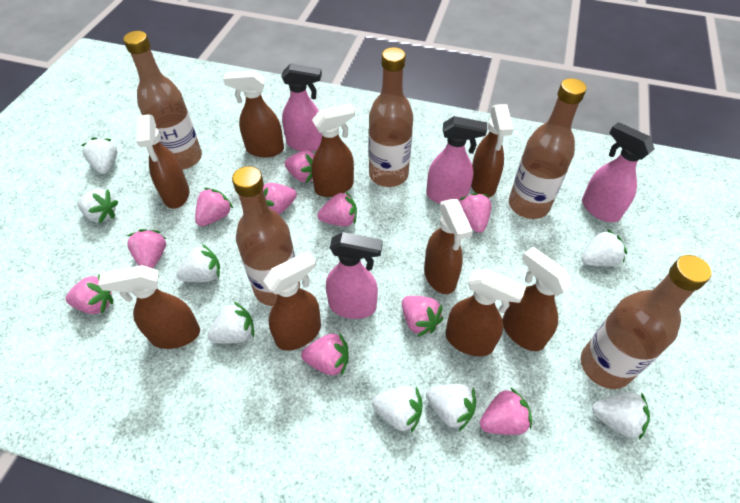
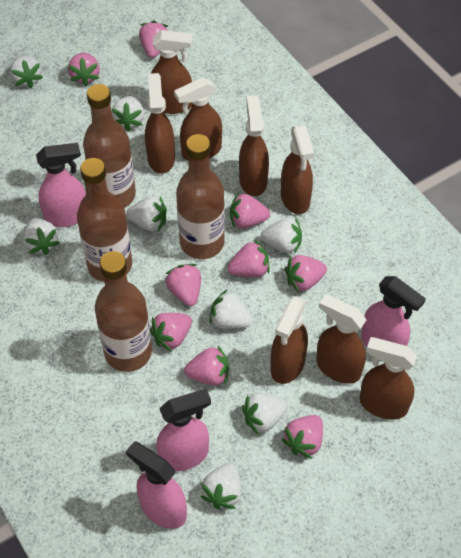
brown bottle: 5 -> 4
brown spray bottle: 9 -> 8
pink strawberry: 10 -> 9

